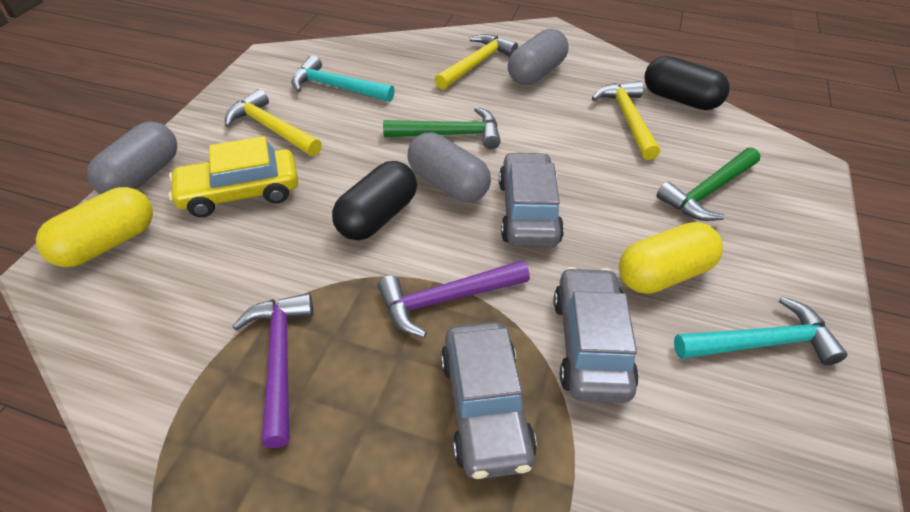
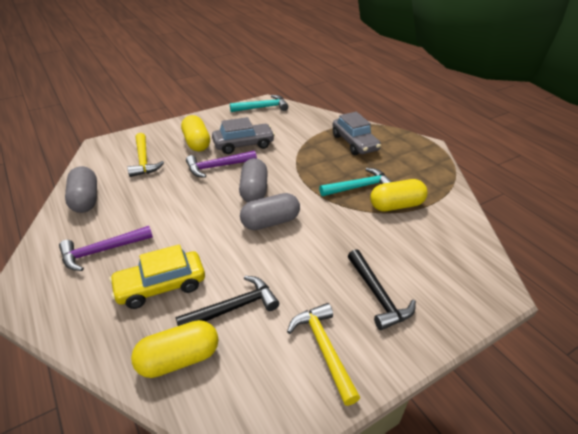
black capsule: 2 -> 0
black hammer: 0 -> 2
green hammer: 2 -> 0
grey car: 3 -> 2
yellow capsule: 2 -> 3
yellow hammer: 3 -> 2

